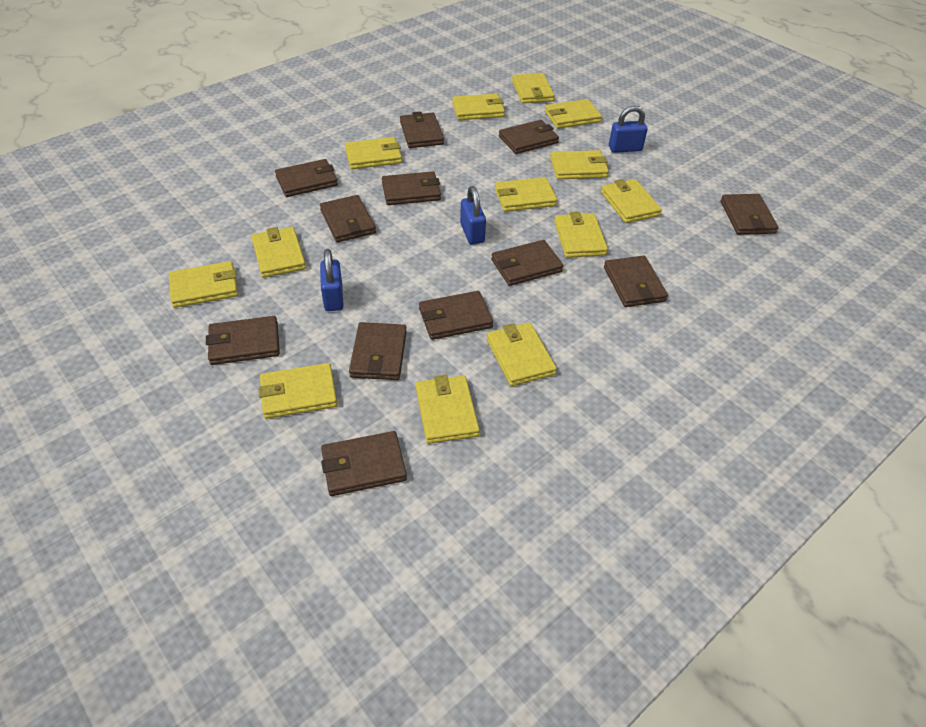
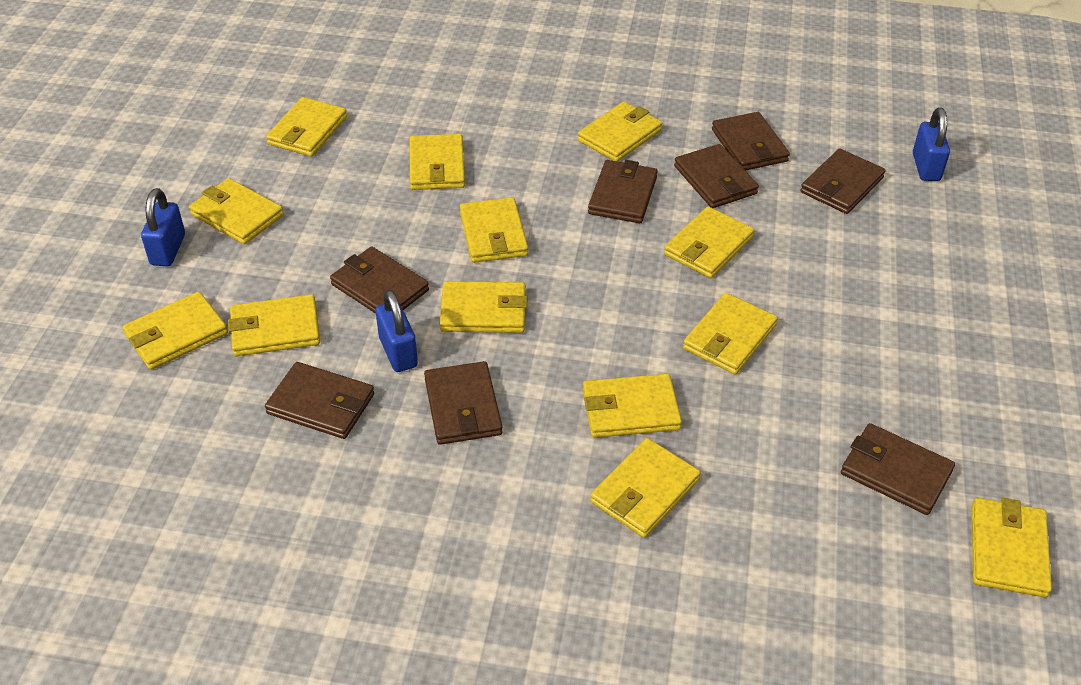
brown wallet: 12 -> 8

